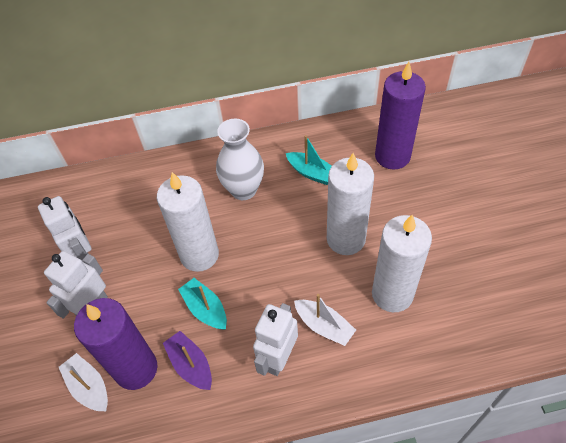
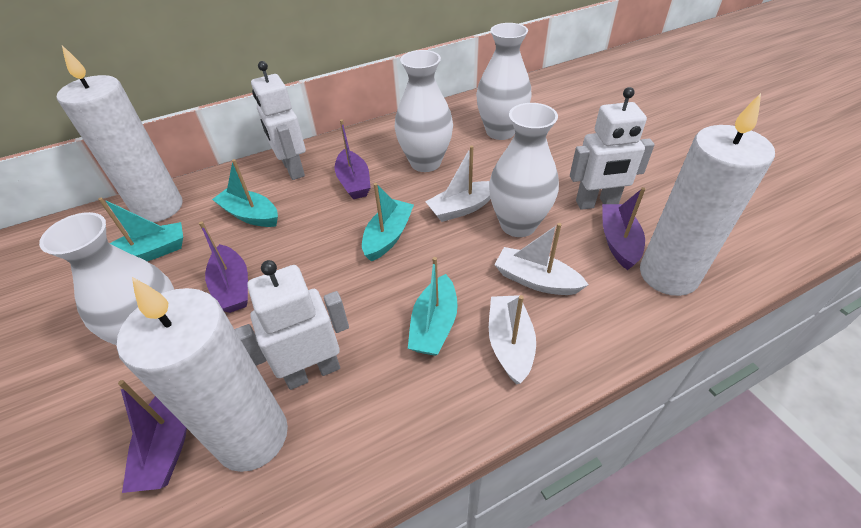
purple boat: 1 -> 4
purple candle: 2 -> 0
turquoise boat: 2 -> 4
white boat: 2 -> 3
white vase: 1 -> 4

